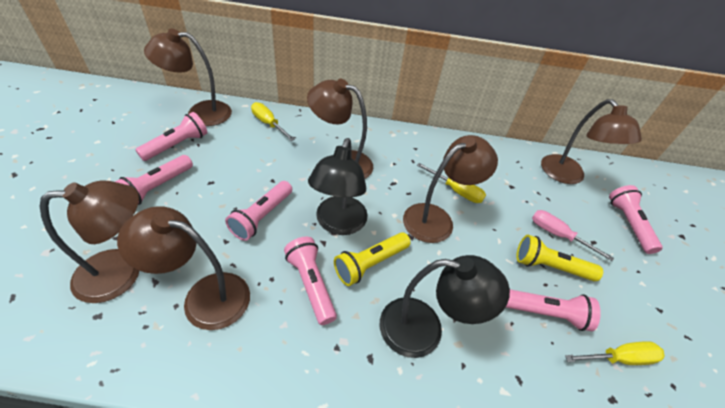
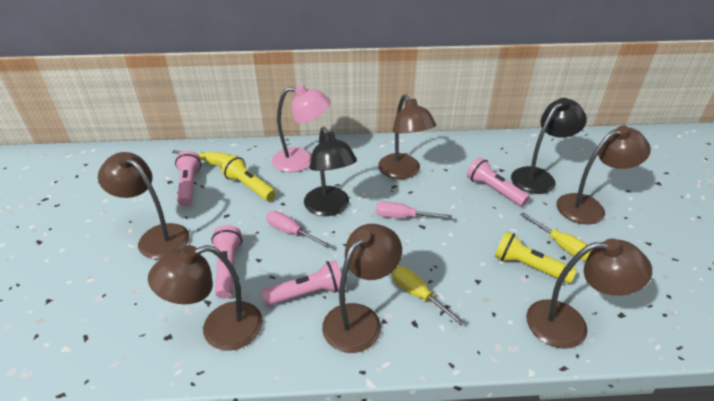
pink flashlight: 6 -> 4
pink lamp: 0 -> 1
pink screwdriver: 1 -> 2

